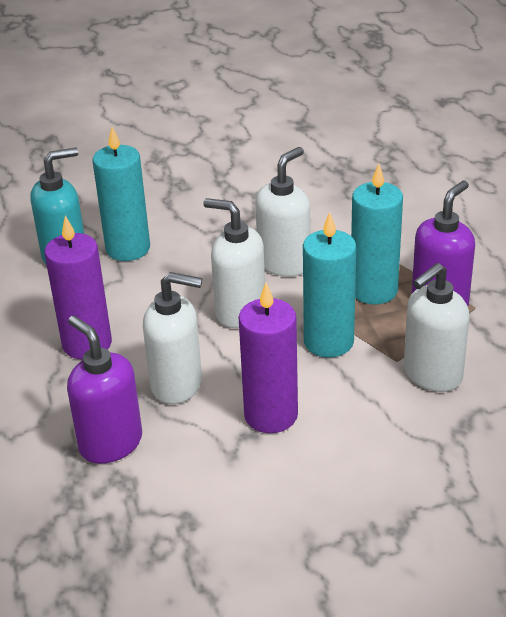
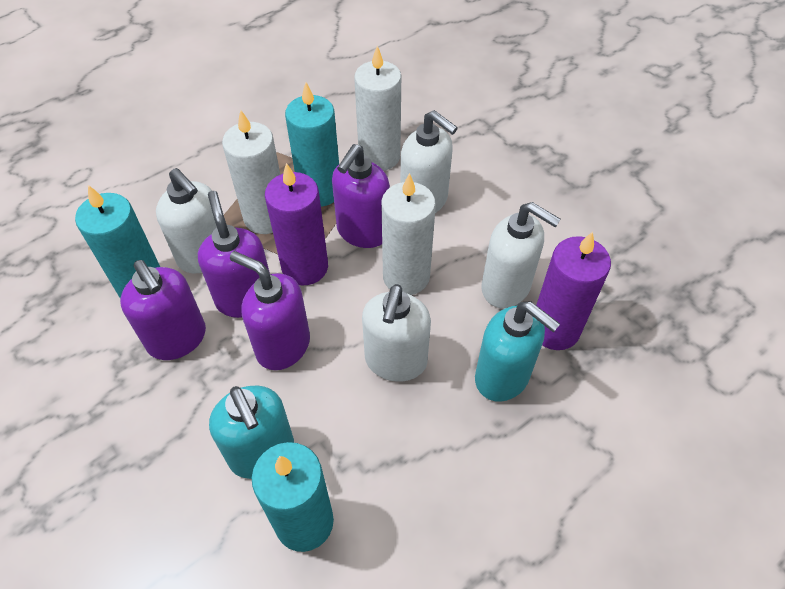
purple soap dispenser: 2 -> 4
turquoise soap dispenser: 1 -> 2
white candle: 0 -> 3

